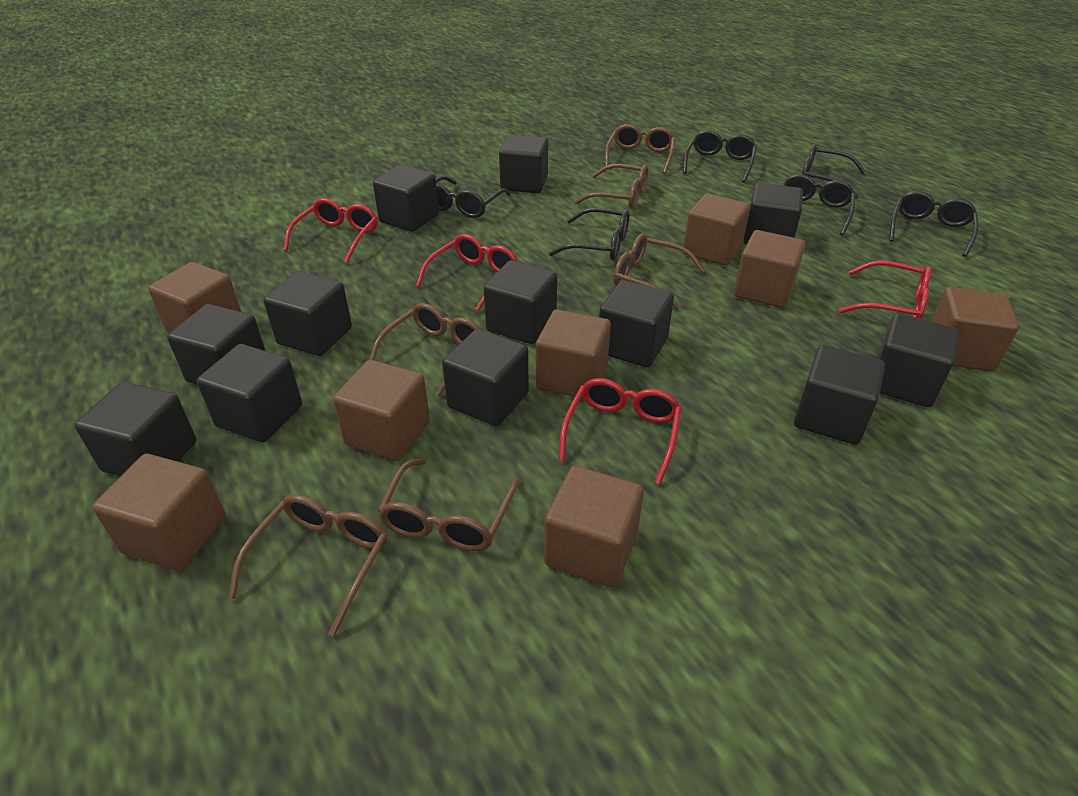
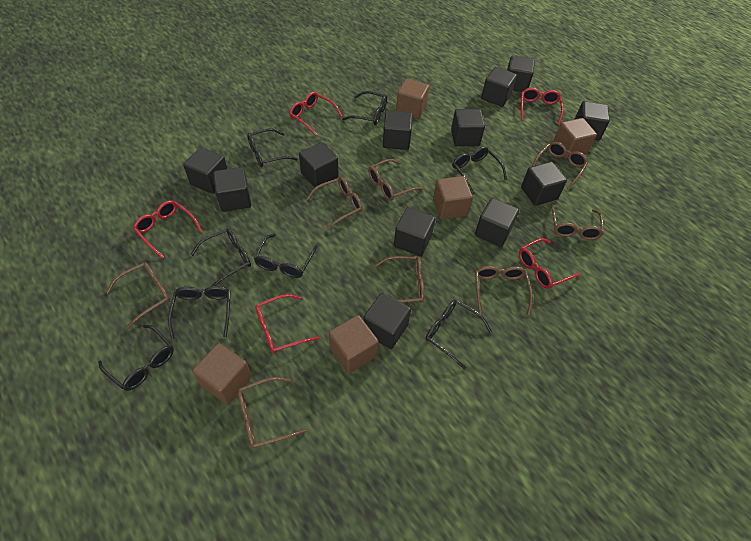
black glasses: 6 -> 8
brown cube: 8 -> 5
brown glasses: 6 -> 8
red glasses: 4 -> 5

